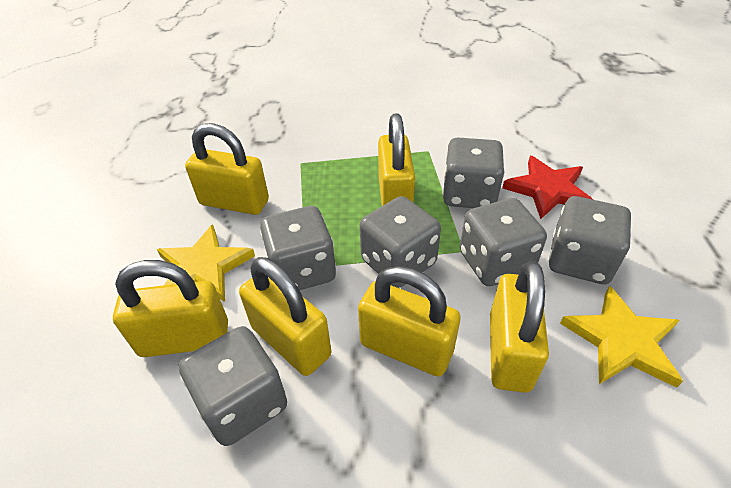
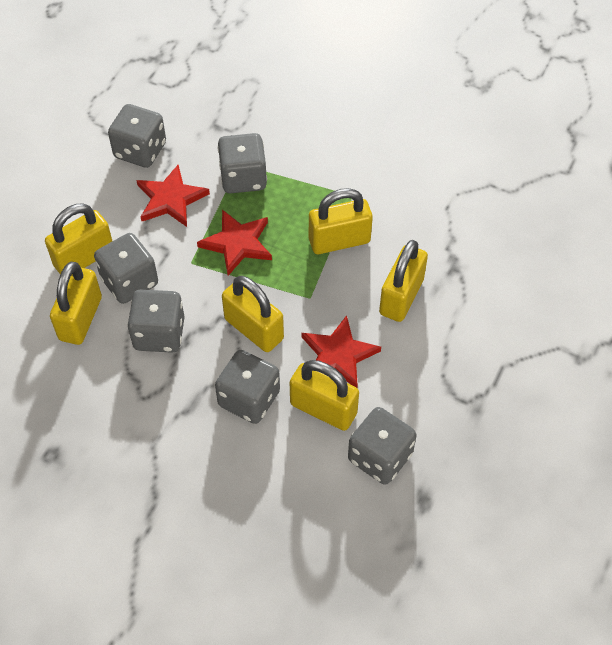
red star: 1 -> 3
yellow star: 2 -> 0

